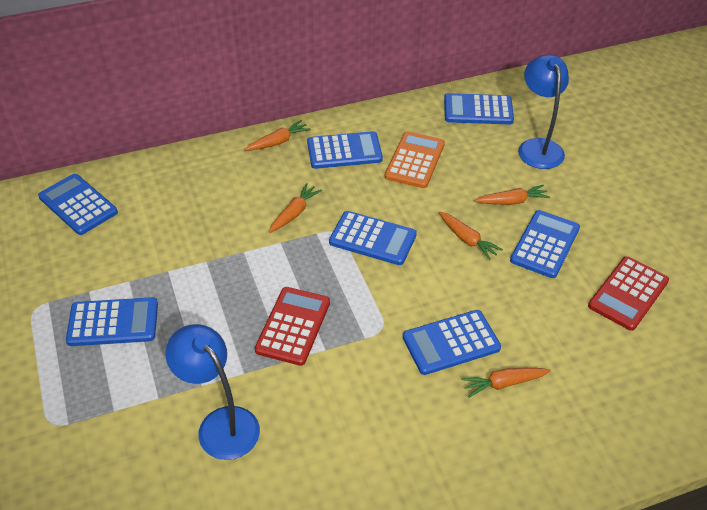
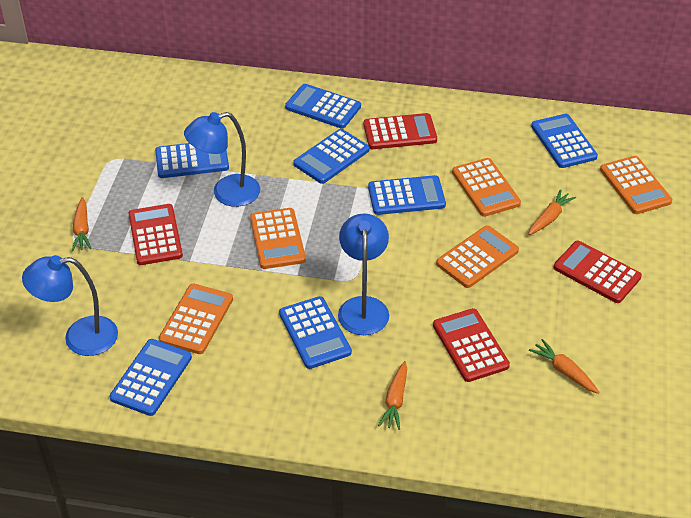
blue lamp: 2 -> 3
orange calculator: 1 -> 5
orange carrot: 5 -> 4
red calculator: 2 -> 4

